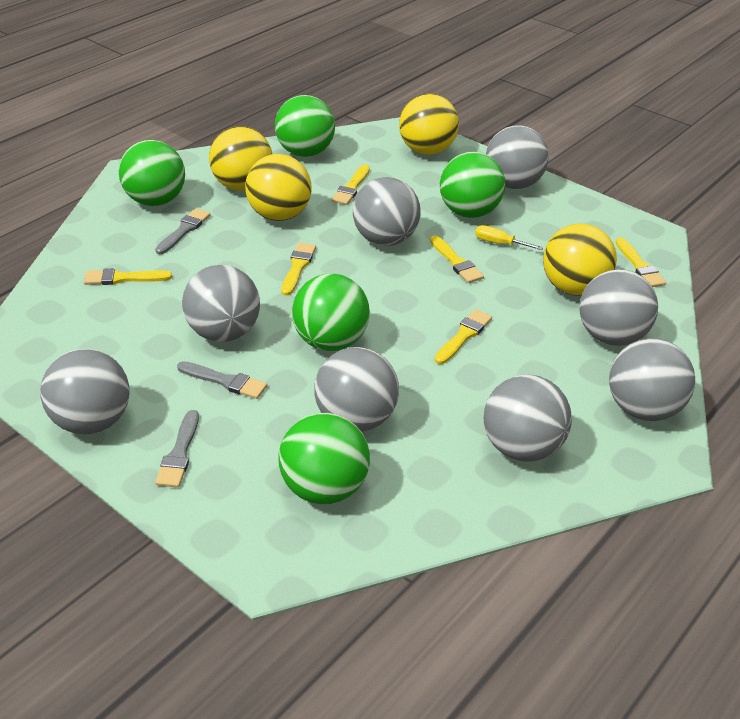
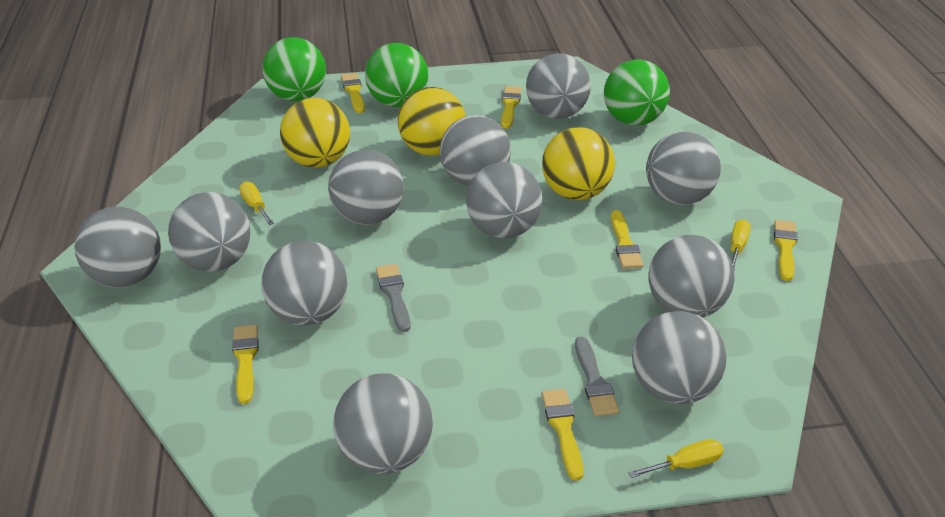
green ball: 5 -> 3
grey ball: 8 -> 11
grey brush: 3 -> 2
yellow ball: 4 -> 3
yellow screwdriver: 1 -> 3

